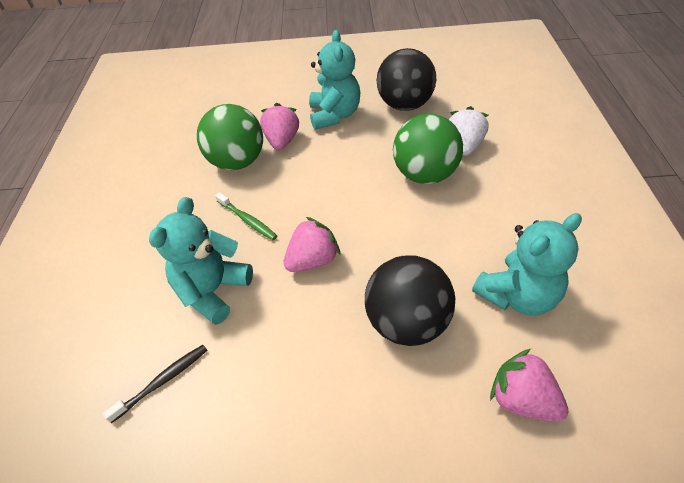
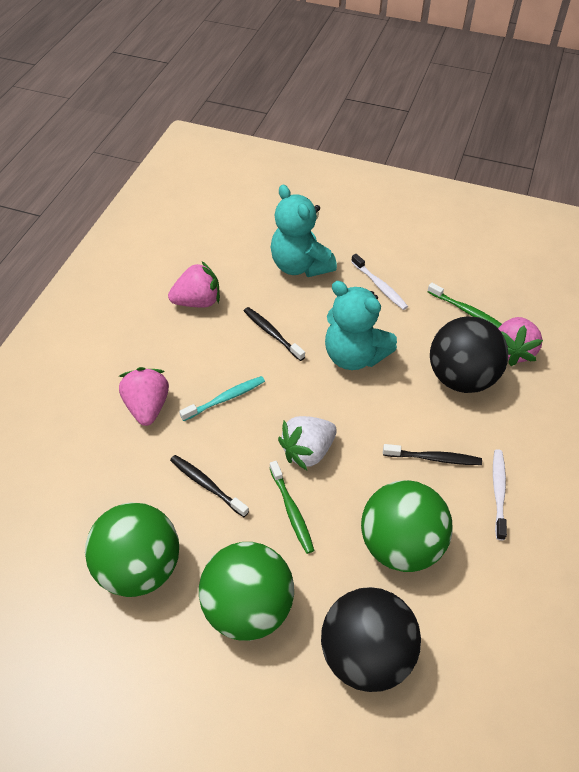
black toothbrush: 1 -> 3
green ball: 2 -> 3
green toothbrush: 1 -> 2
turquoise teddy bear: 3 -> 2
turquoise toothbrush: 0 -> 1
white toothbrush: 0 -> 2

